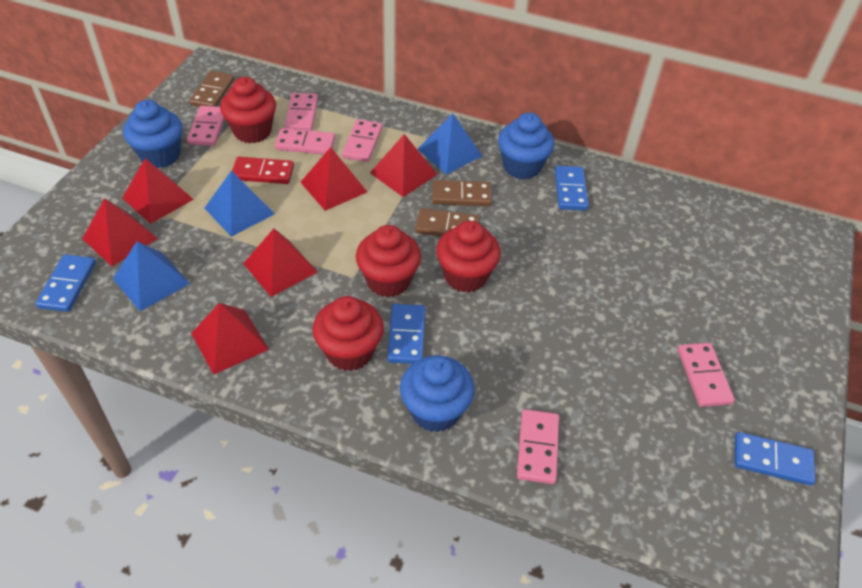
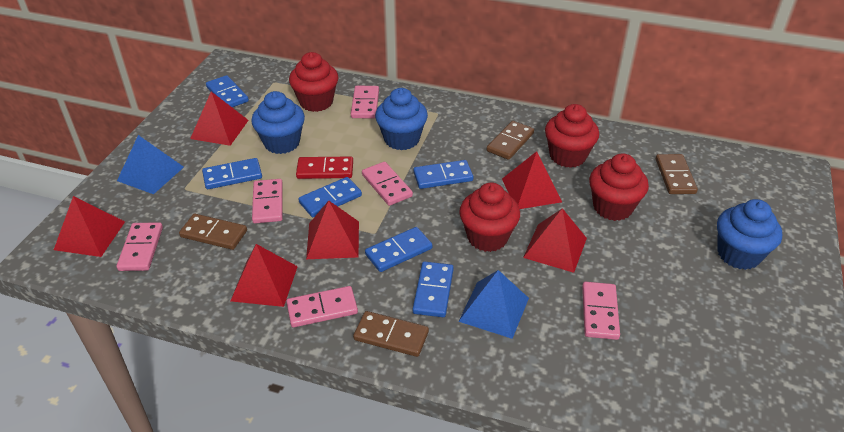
blue domino: 4 -> 6
blue pyramid: 3 -> 2
brown domino: 3 -> 4

